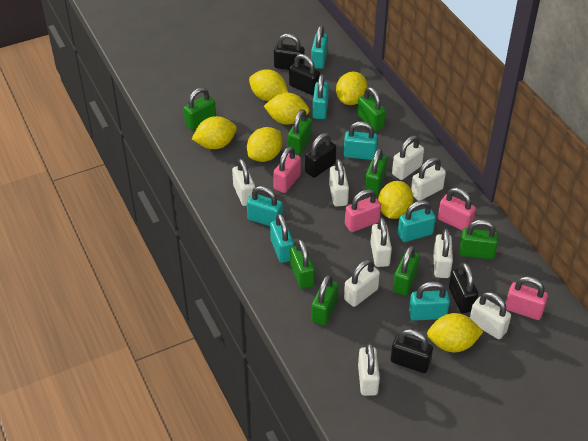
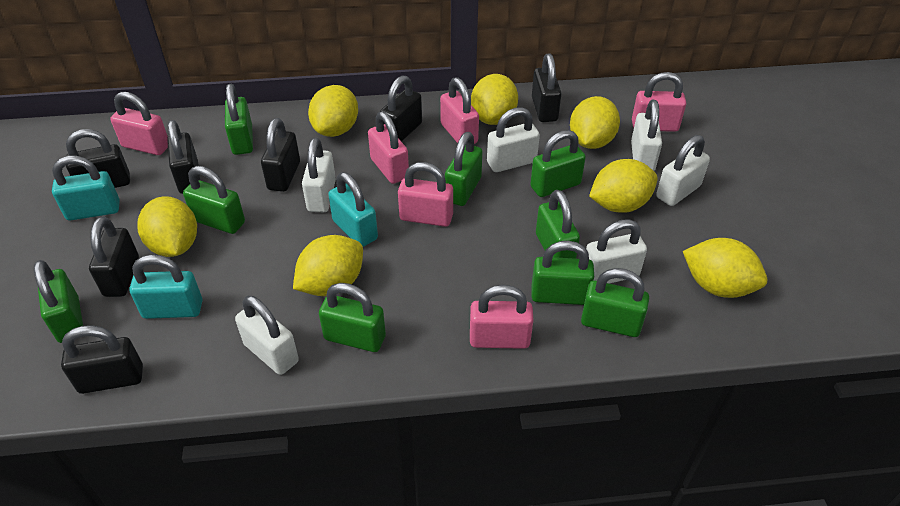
black padlock: 5 -> 7
green padlock: 8 -> 9
pink padlock: 4 -> 6
turquoise padlock: 7 -> 3
white padlock: 9 -> 6

